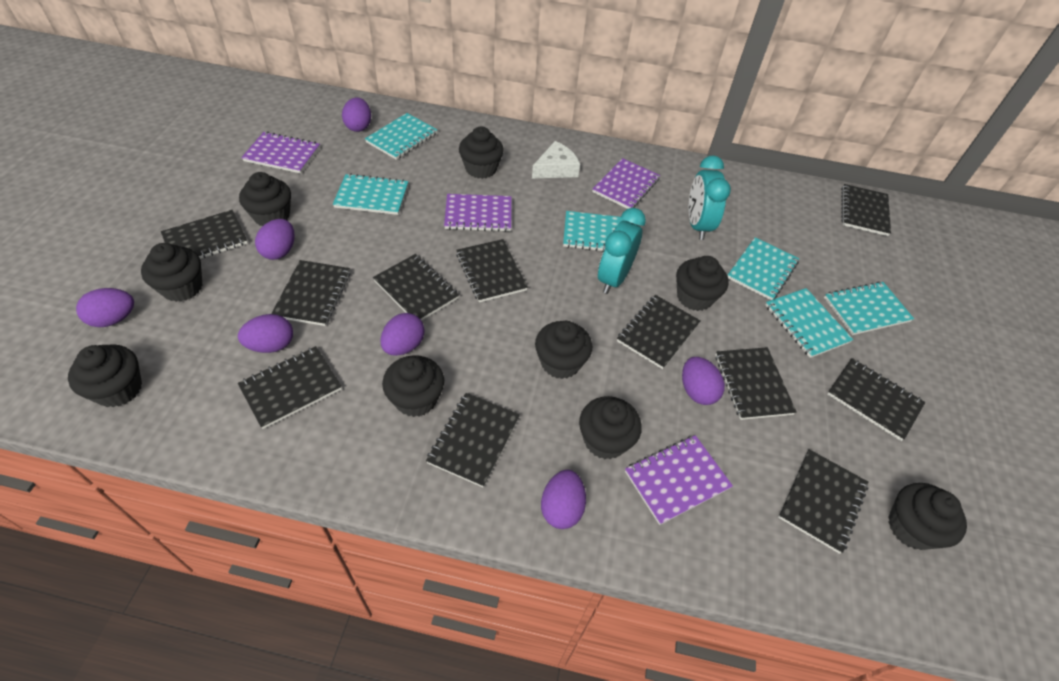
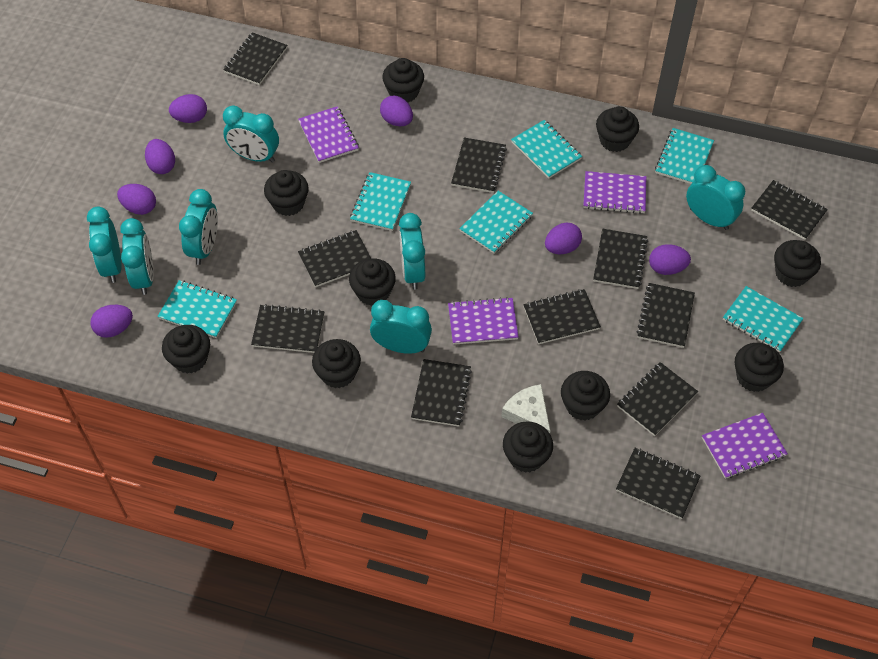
black cupcake: 9 -> 10
turquoise clock: 2 -> 7

